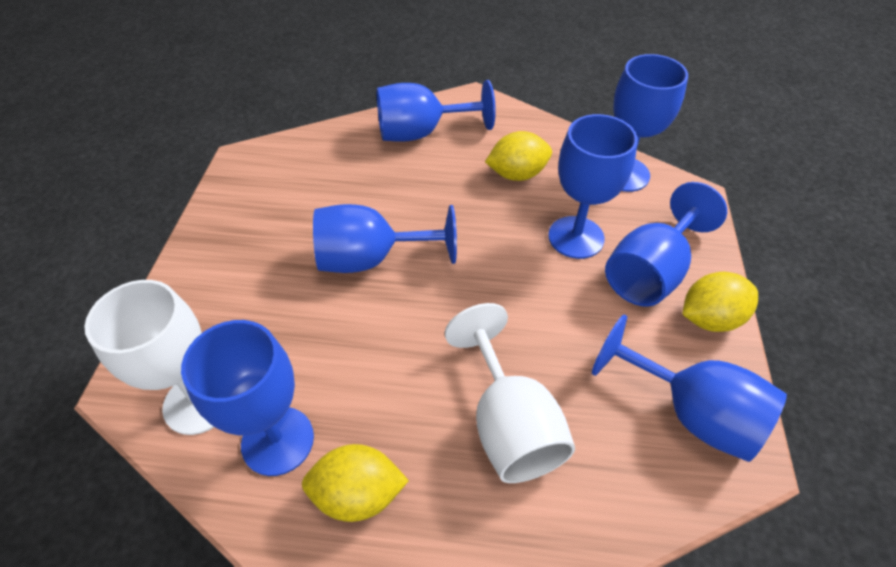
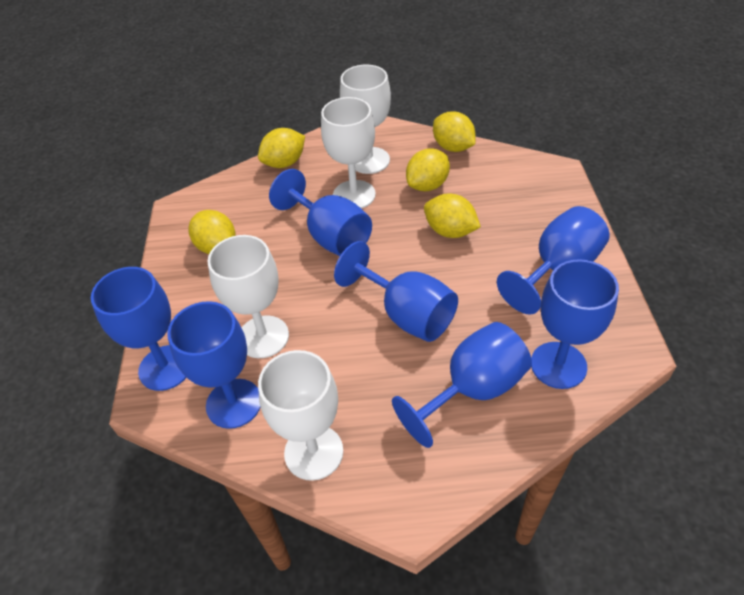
white goblet: 2 -> 4
yellow lemon: 3 -> 5

